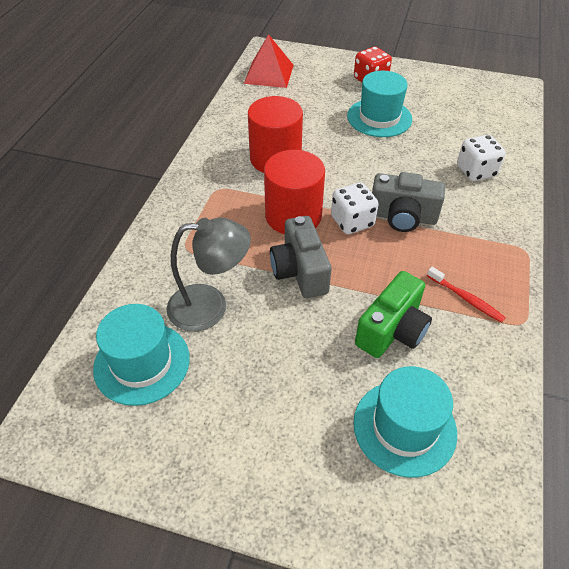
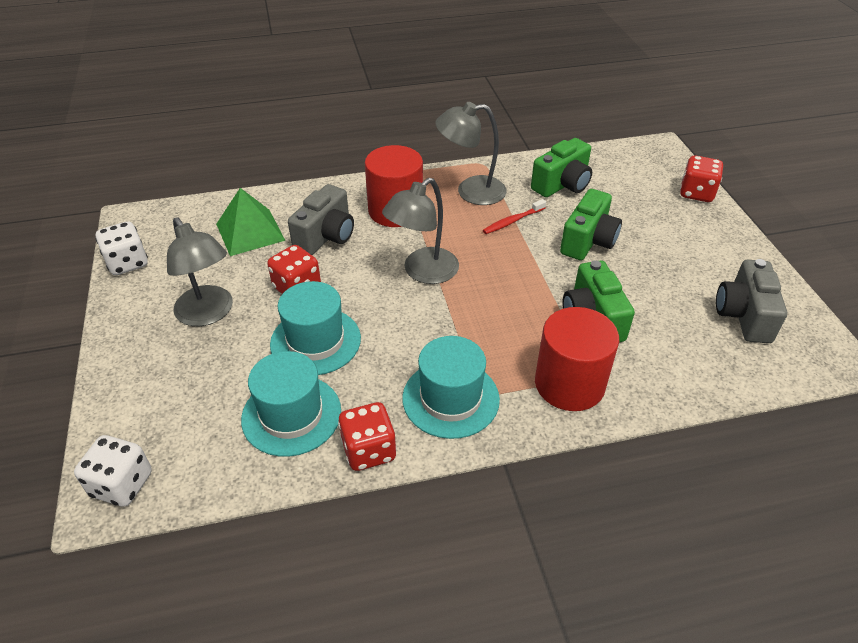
green camera: 1 -> 3
green pyramid: 0 -> 1
grey lamp: 1 -> 3
red dice: 1 -> 3
red pyramid: 1 -> 0

